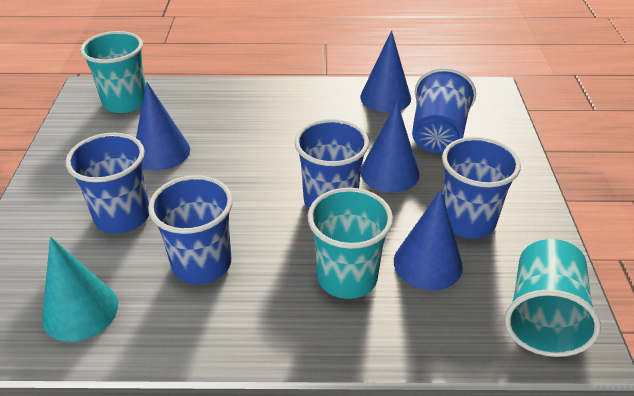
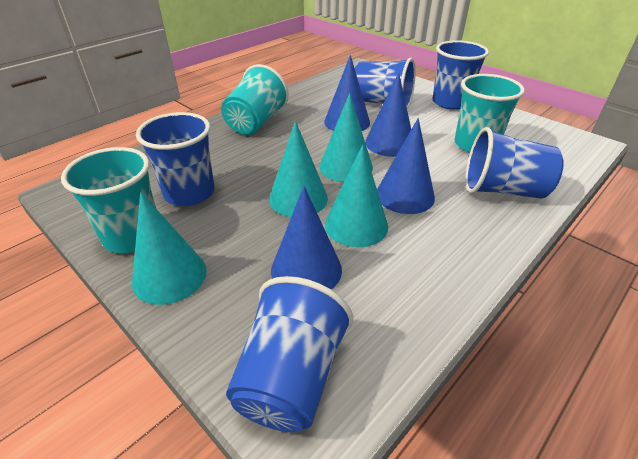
turquoise cone: 1 -> 4

